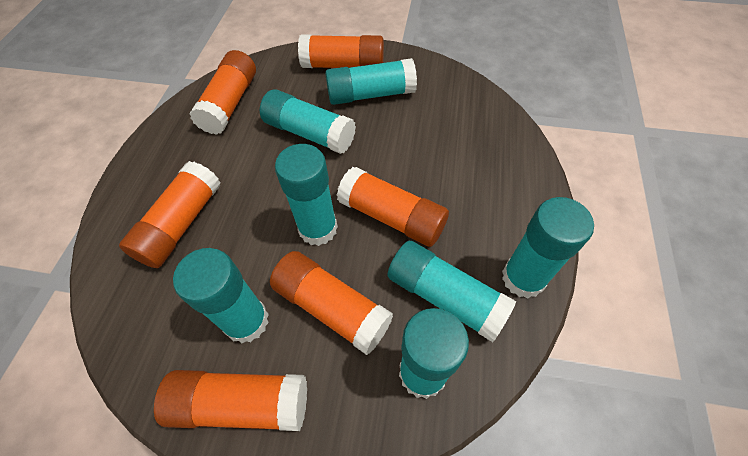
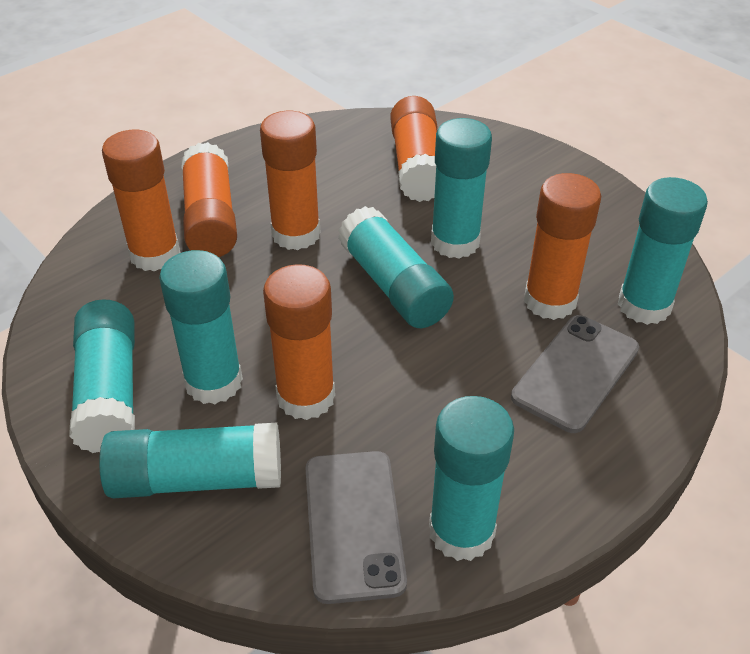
grey phone: 0 -> 2

